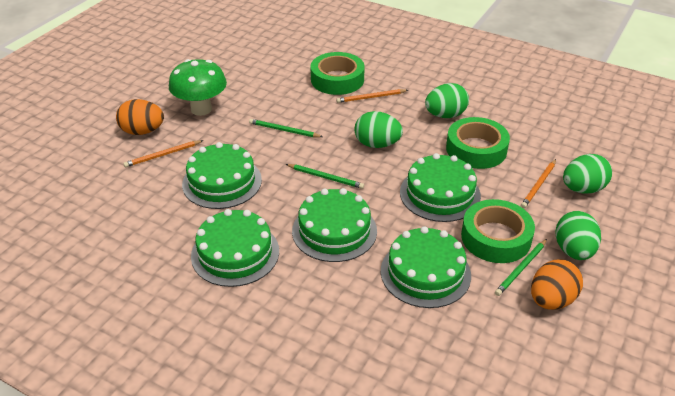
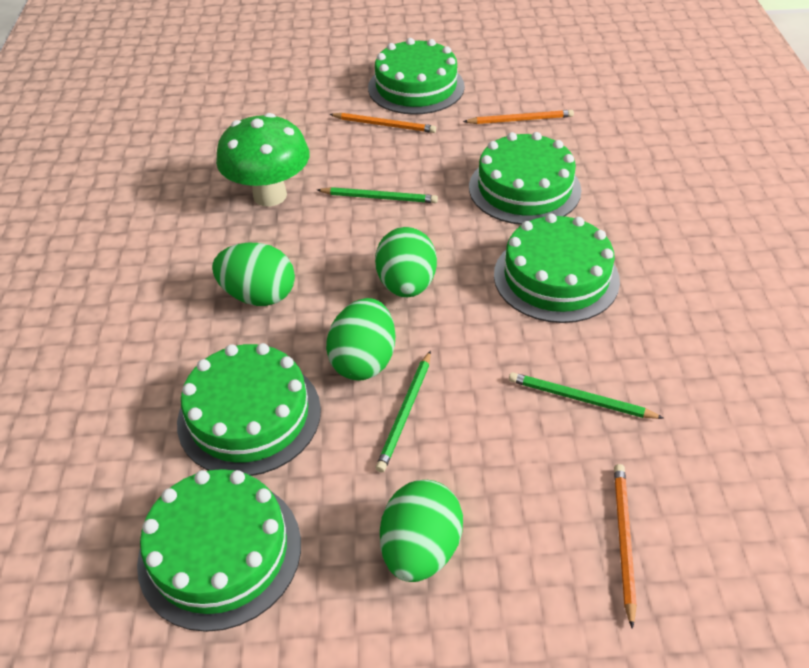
green tape: 3 -> 0
orange egg: 2 -> 0

